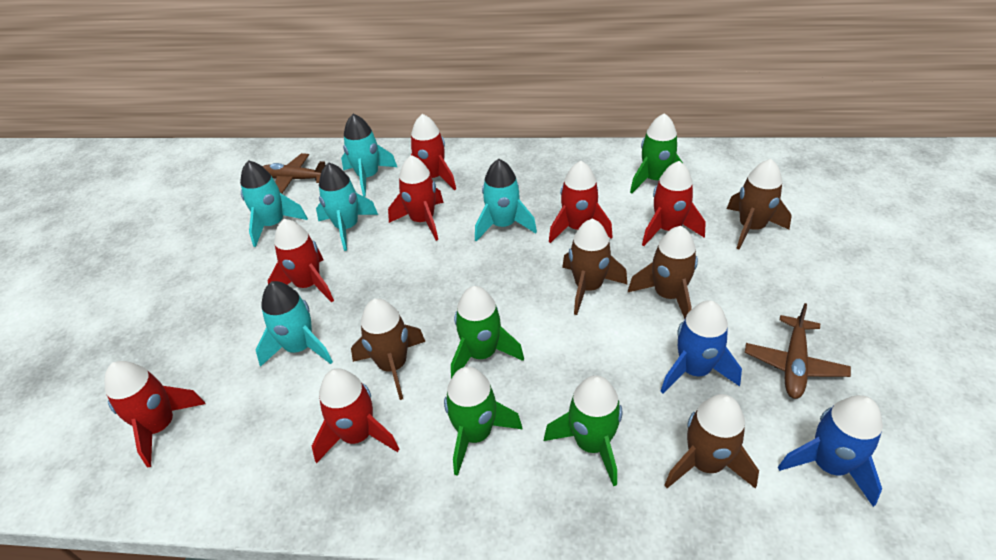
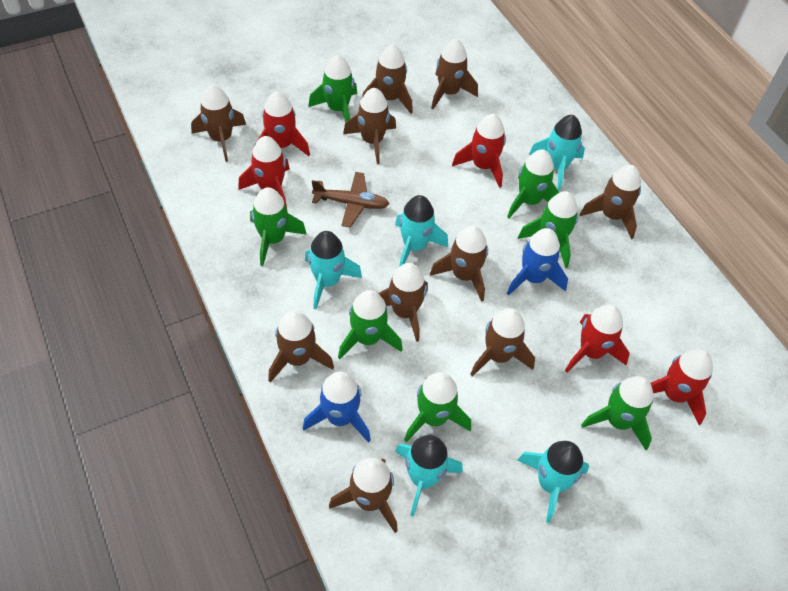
brown plane: 2 -> 1
brown rocket: 5 -> 10
green rocket: 4 -> 7
red rocket: 7 -> 5

